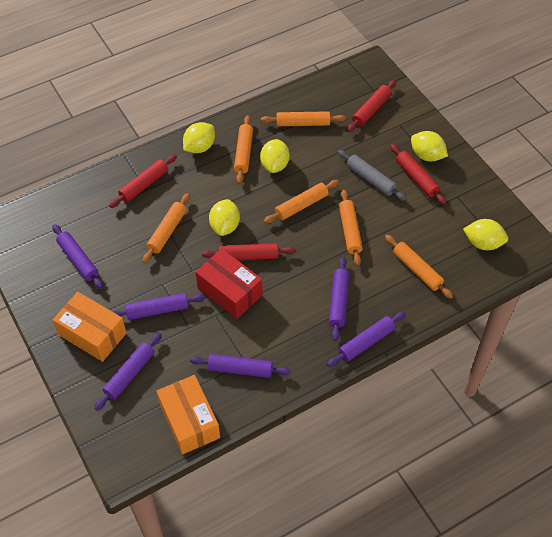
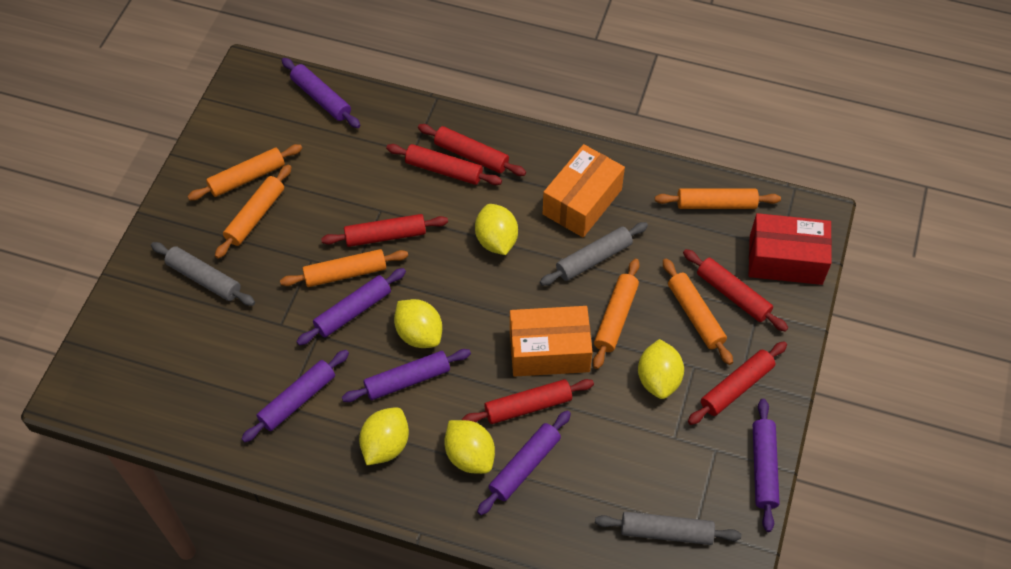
grey rolling pin: 1 -> 3
red rolling pin: 4 -> 6

